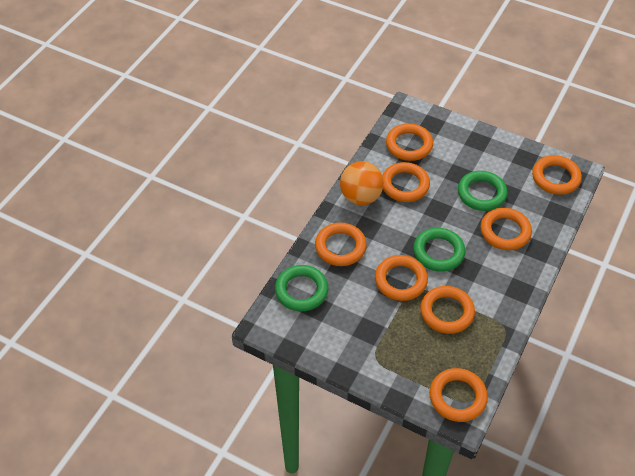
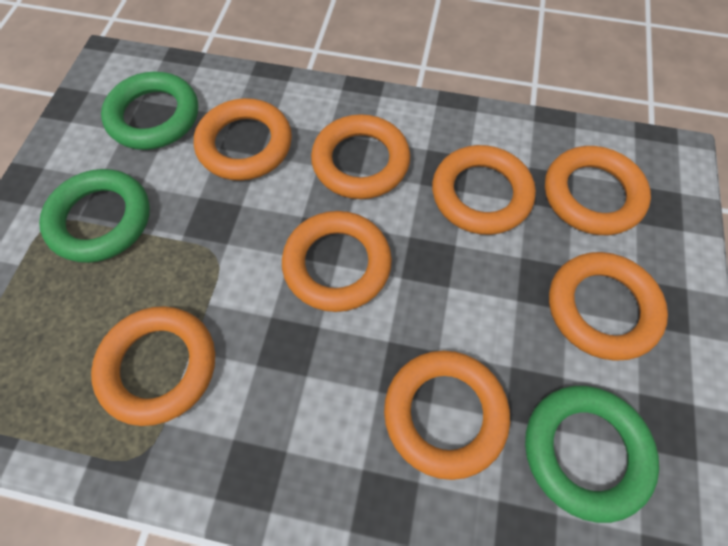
orange ball: 1 -> 0

